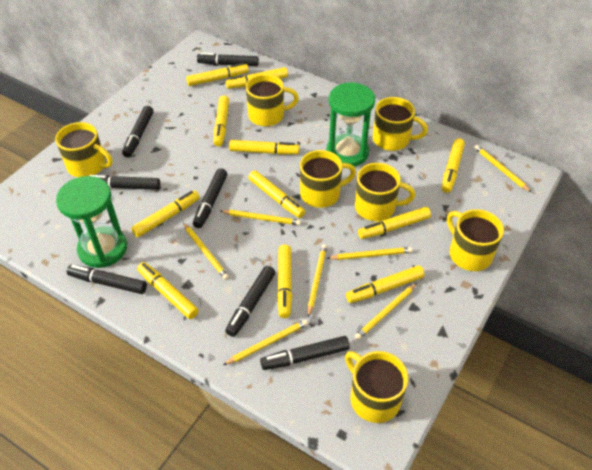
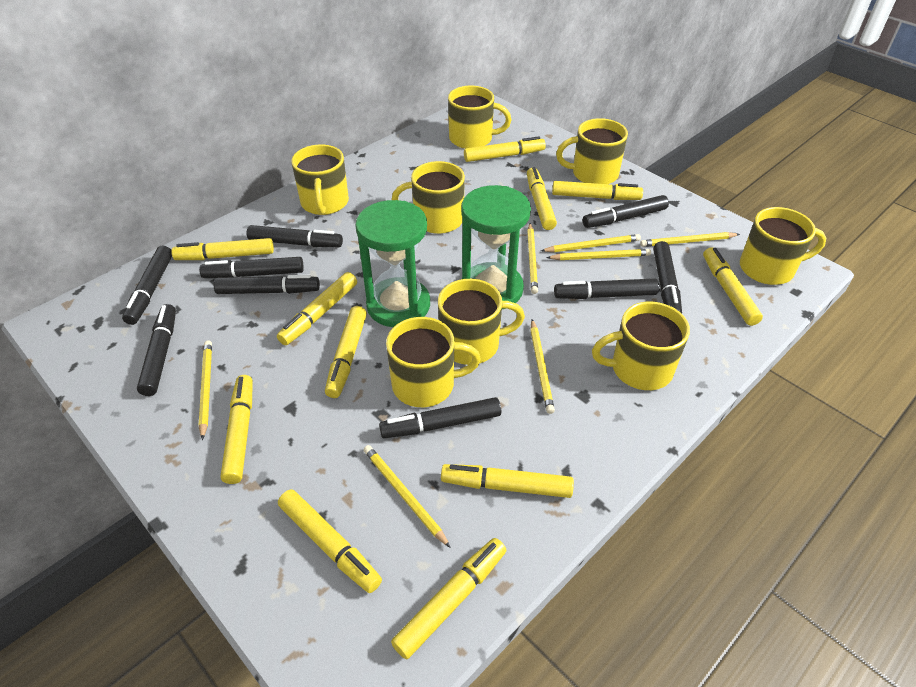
black marker: 7 -> 9
yellow mug: 7 -> 8

